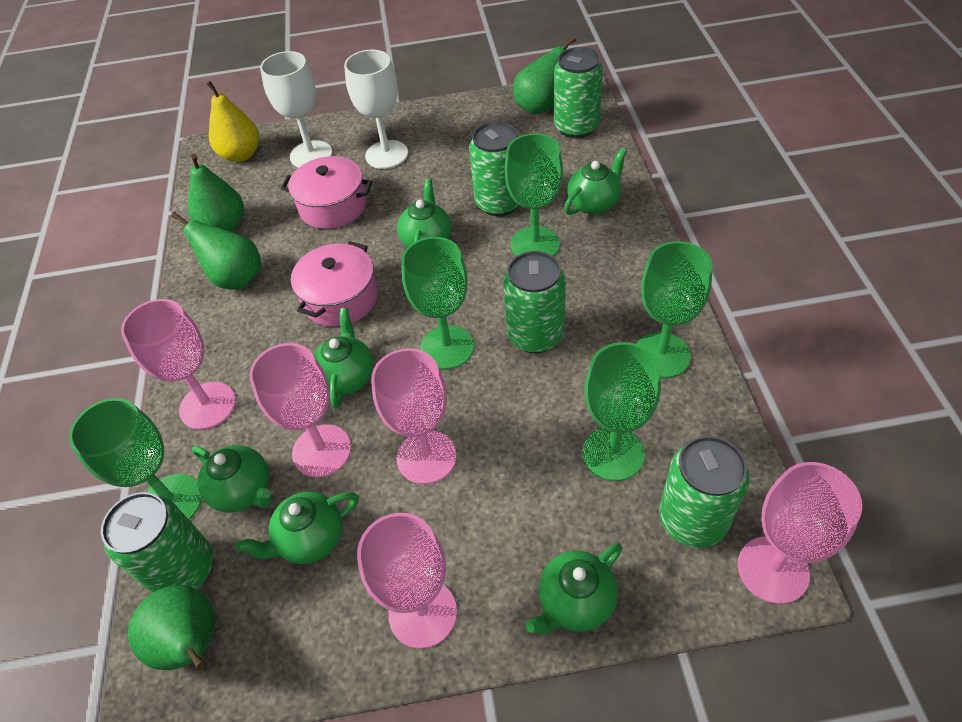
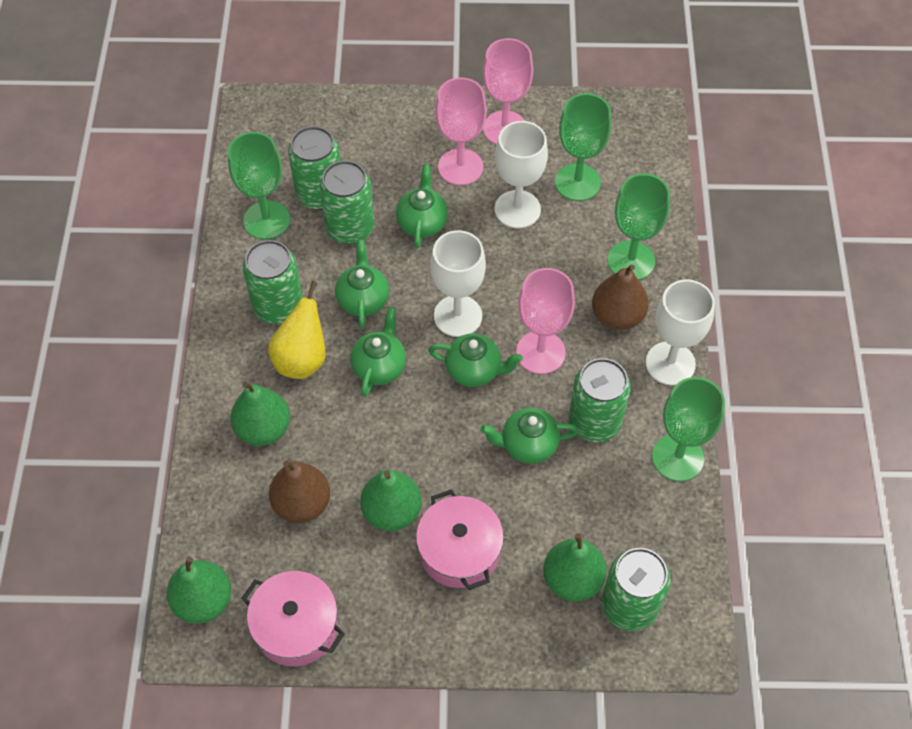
brown pear: 0 -> 2
green goblet: 5 -> 4
green teapot: 6 -> 5
pink goblet: 5 -> 3
white goblet: 2 -> 3

